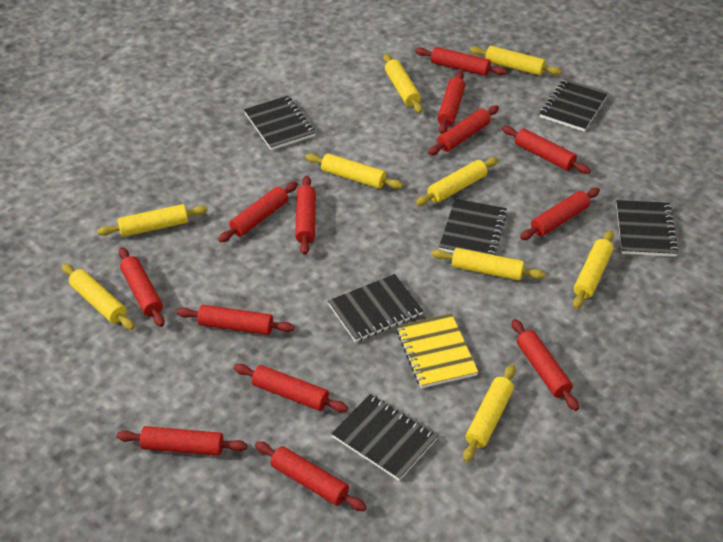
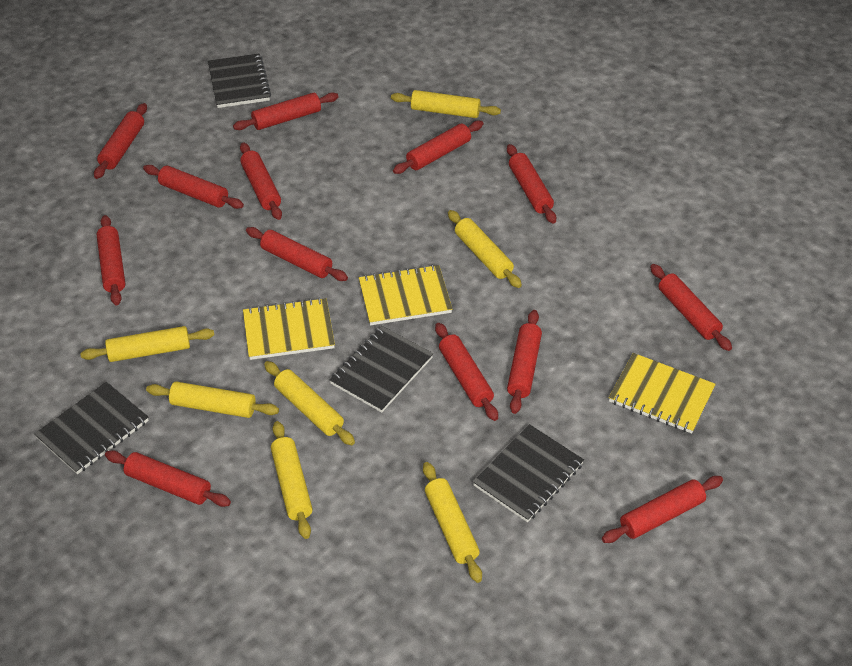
black notebook: 6 -> 4
yellow notebook: 1 -> 3
yellow rolling pin: 9 -> 7

